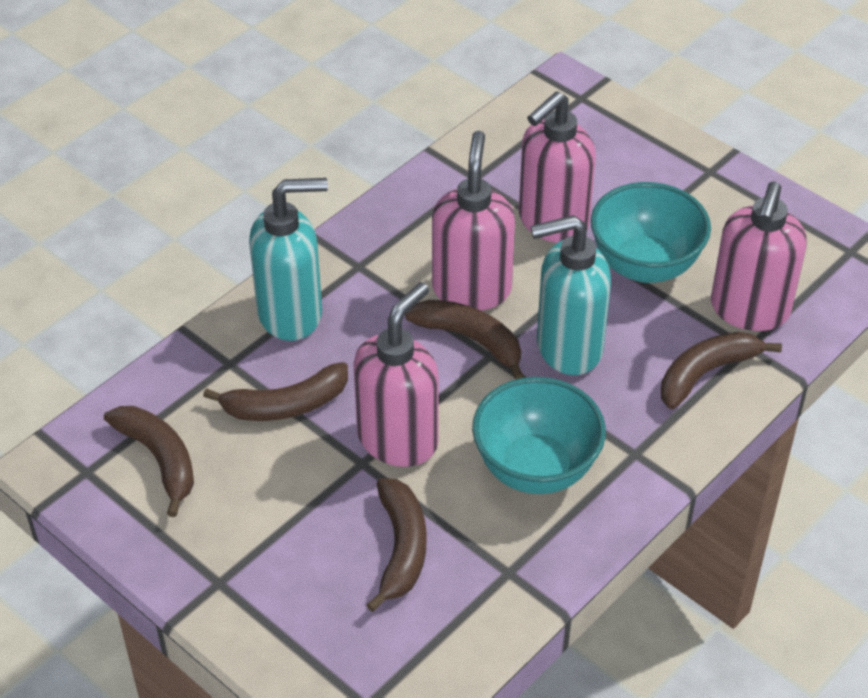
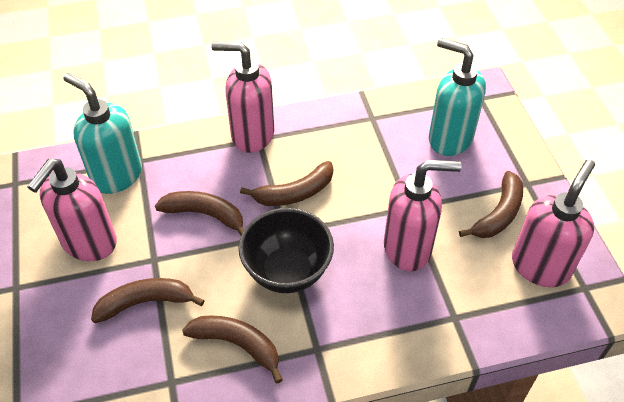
black bowl: 0 -> 1
turquoise bowl: 2 -> 0

